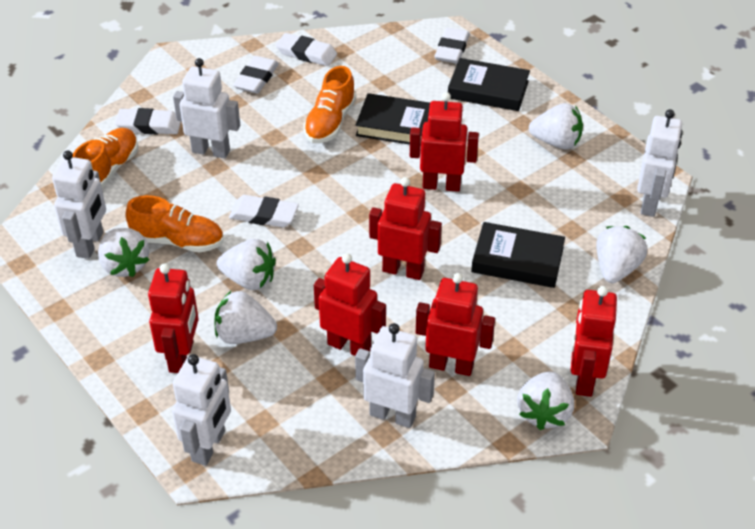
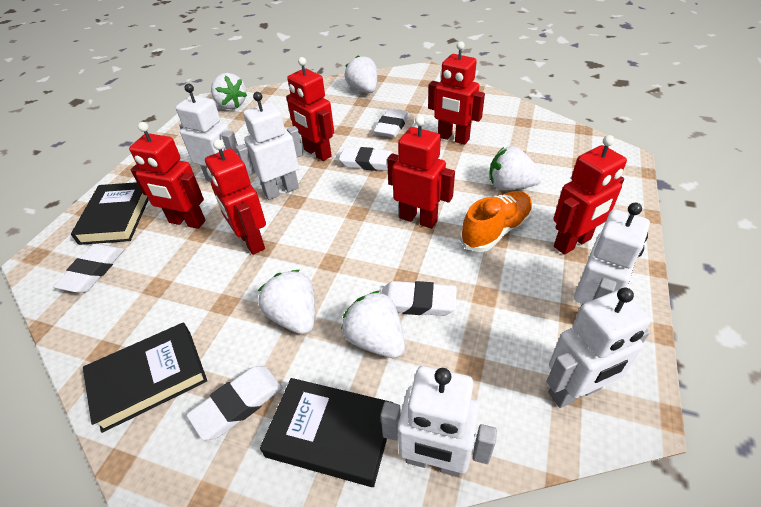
orange shoe: 3 -> 1
white strawberry: 6 -> 5

